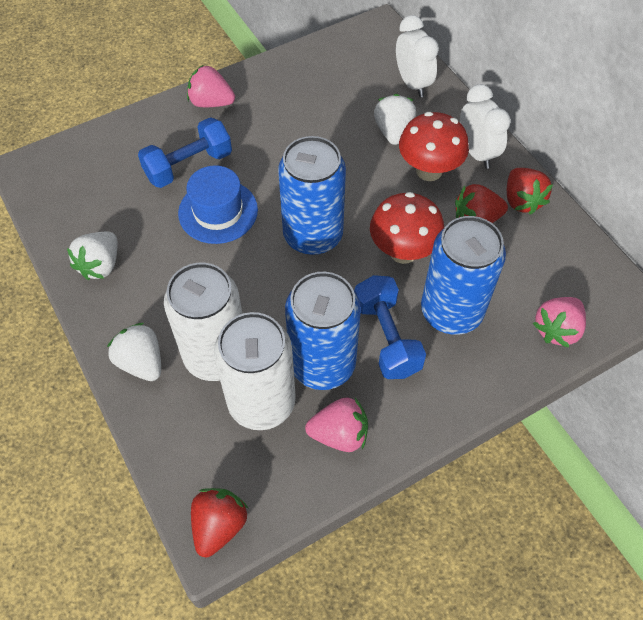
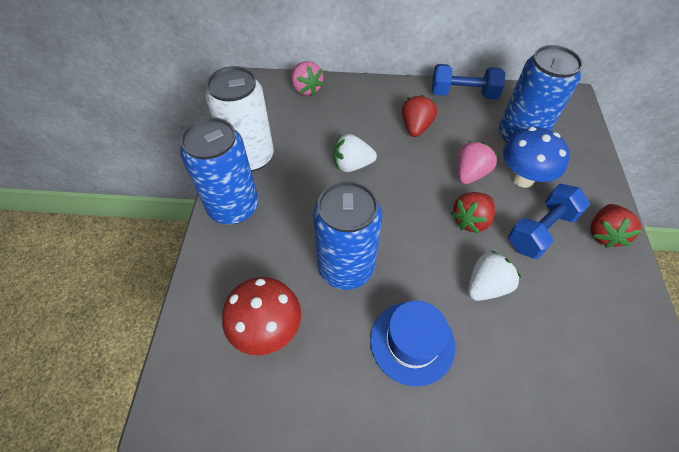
blue mushroom: 0 -> 1
pink strawberry: 3 -> 2
red mushroom: 2 -> 1
white can: 2 -> 1
white clock: 2 -> 0
white strawberry: 3 -> 2

